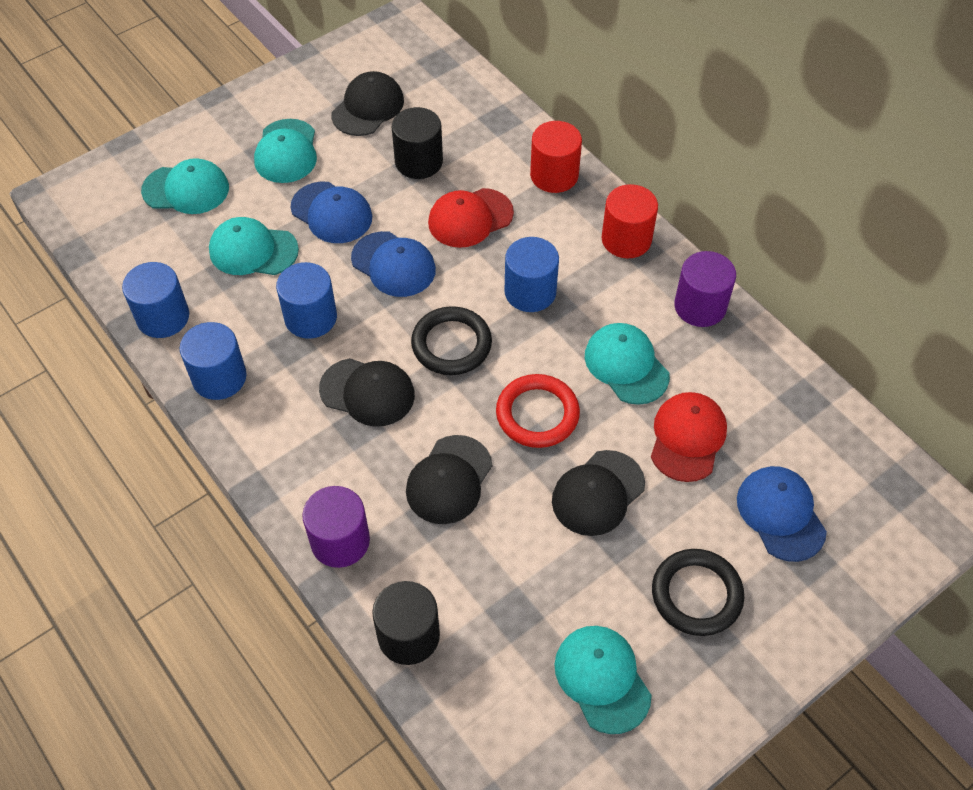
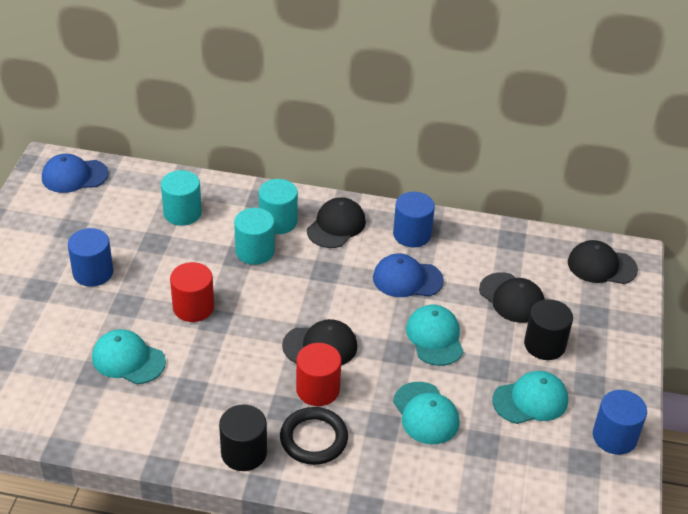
black ring: 2 -> 1
blue cap: 3 -> 2
blue cylinder: 4 -> 3
purple cylinder: 2 -> 0
red cap: 2 -> 0
red ring: 1 -> 0
turquoise cap: 5 -> 4
turquoise cylinder: 0 -> 3

